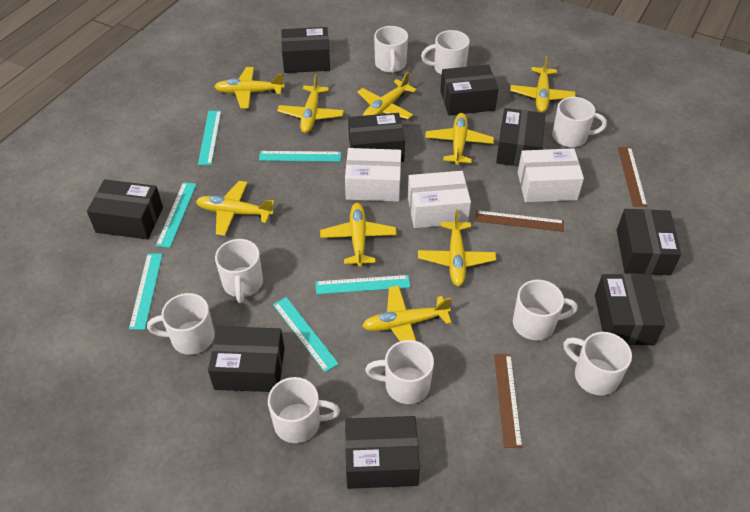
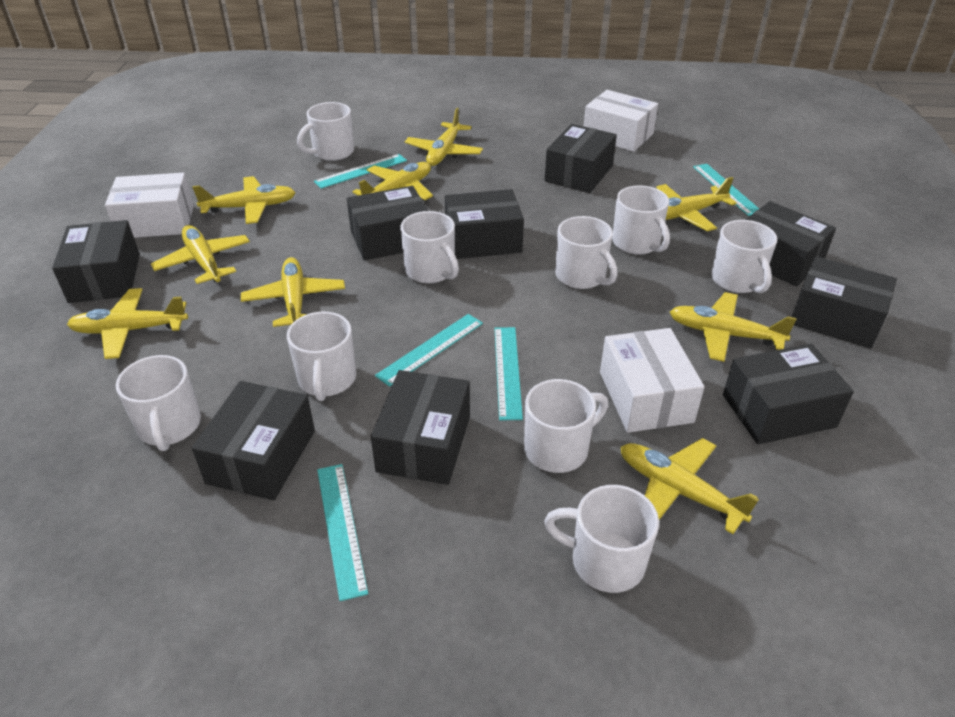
brown ruler: 3 -> 0
turquoise ruler: 6 -> 5

